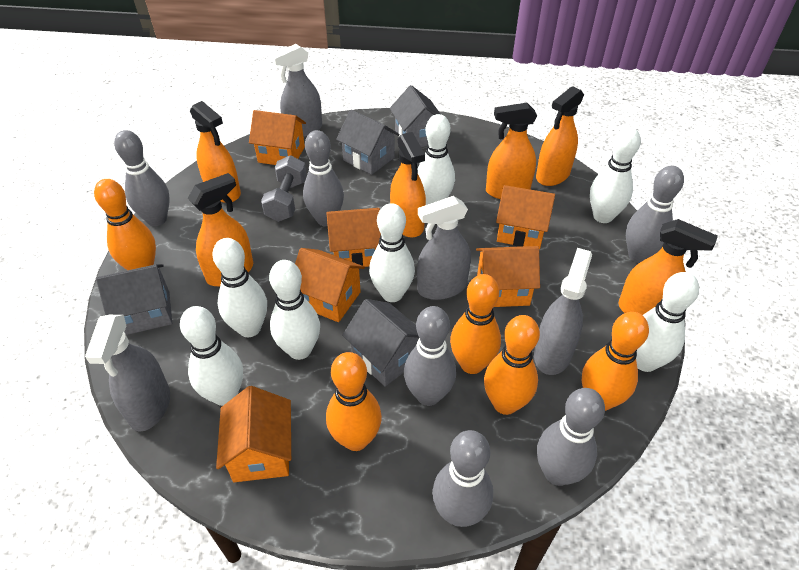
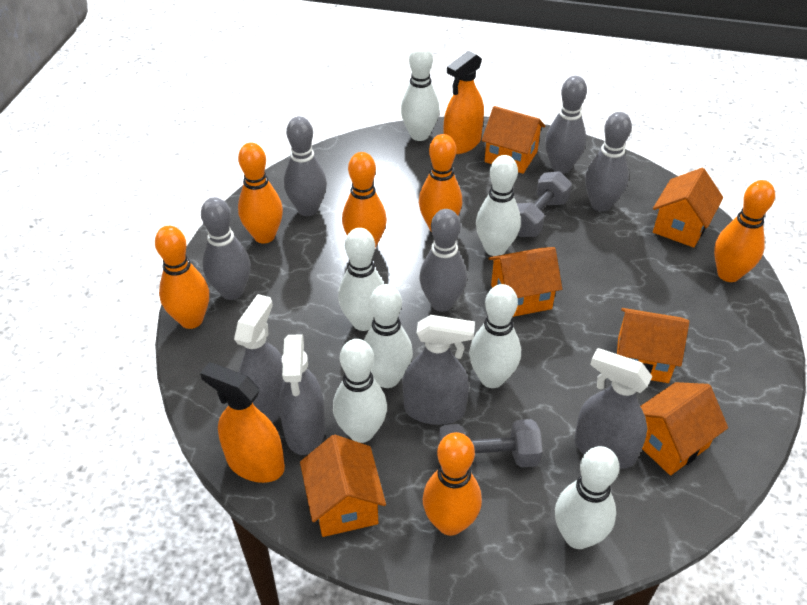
grey bowling pin: 6 -> 5
grey dumbbell: 1 -> 2
grey house: 4 -> 0
orange bowling pin: 5 -> 6
orange spray bottle: 6 -> 2

